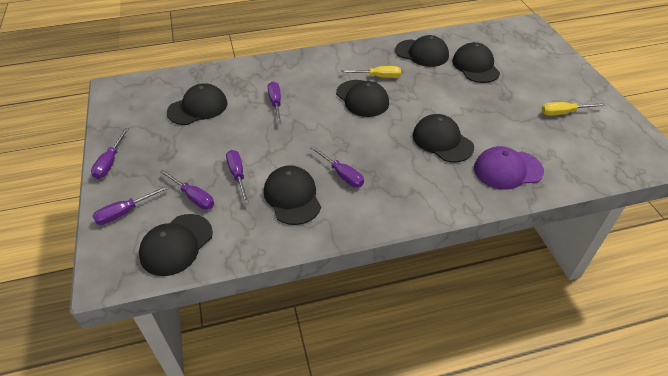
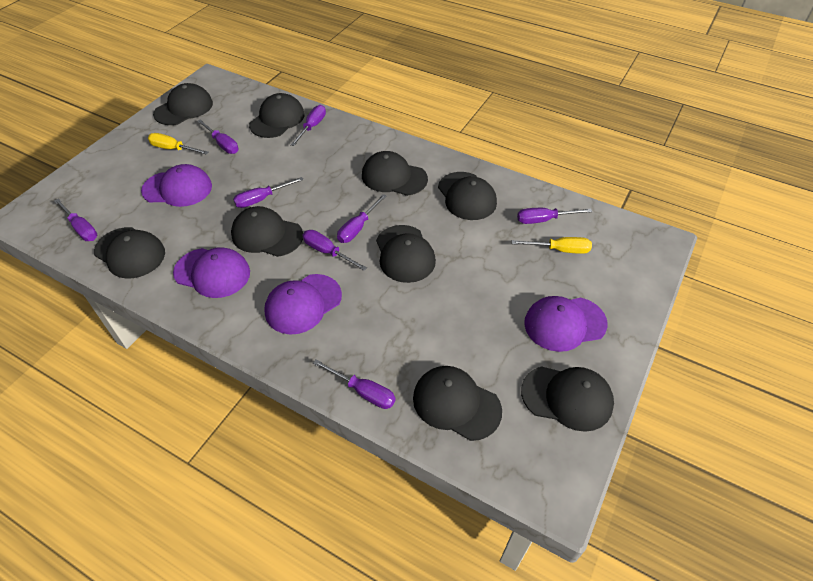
black cap: 7 -> 9
purple cap: 1 -> 4
purple screwdriver: 6 -> 8

